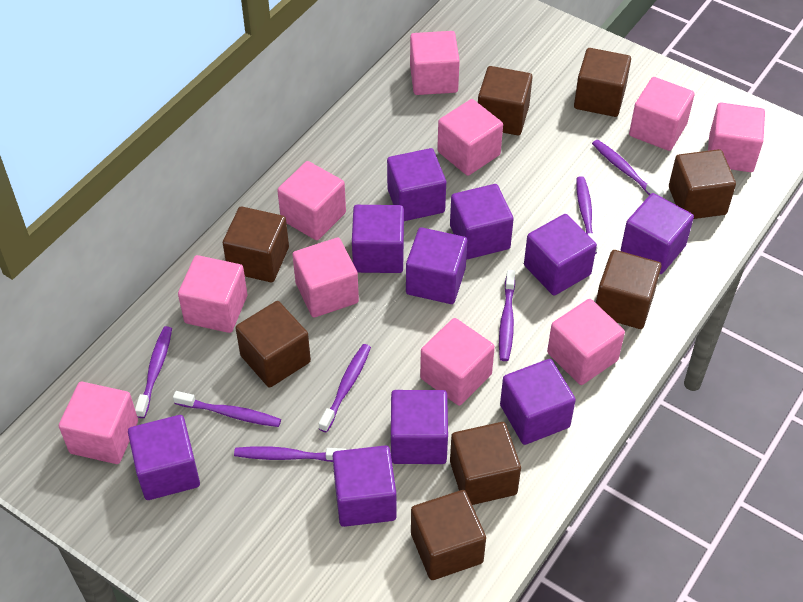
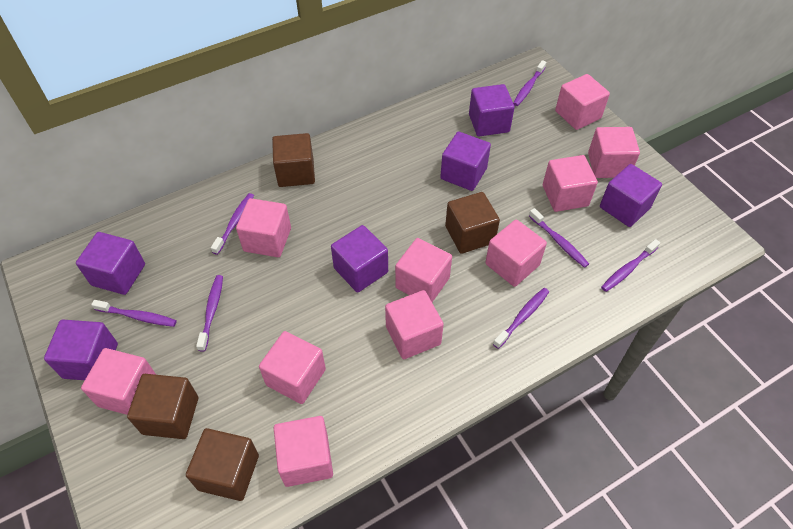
brown cube: 8 -> 4
purple cube: 10 -> 6

